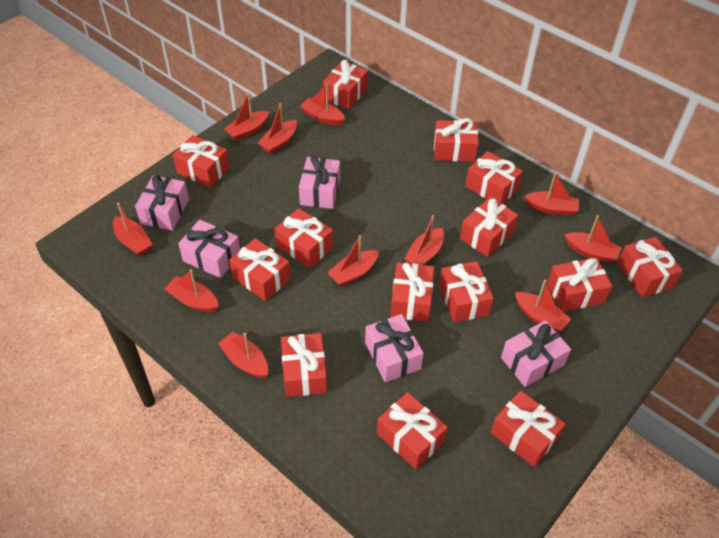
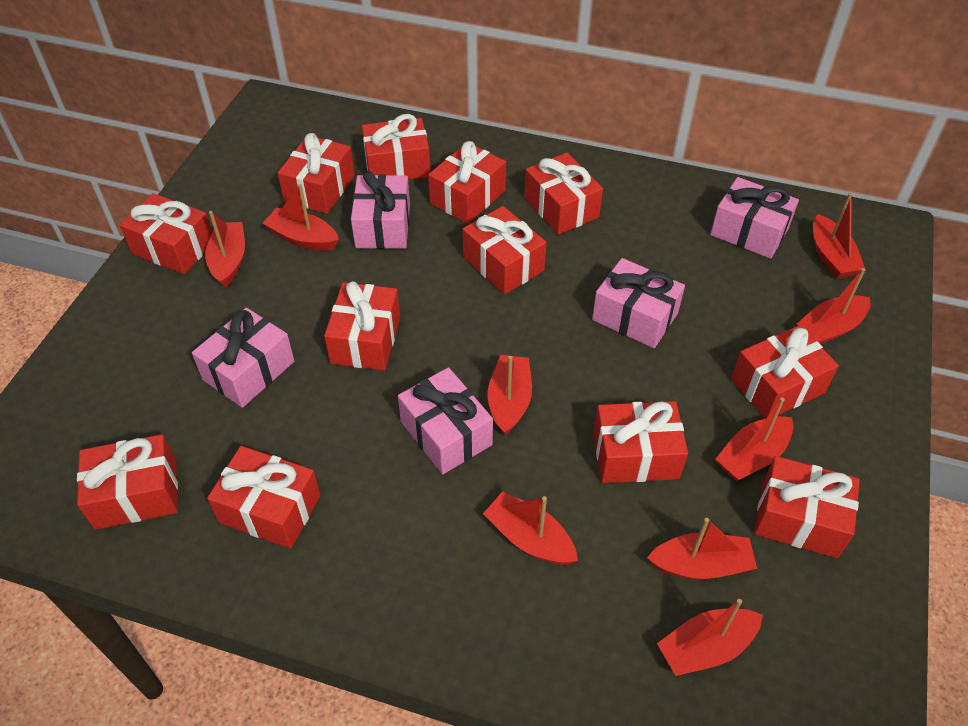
red boat: 11 -> 9
red gift: 14 -> 12

